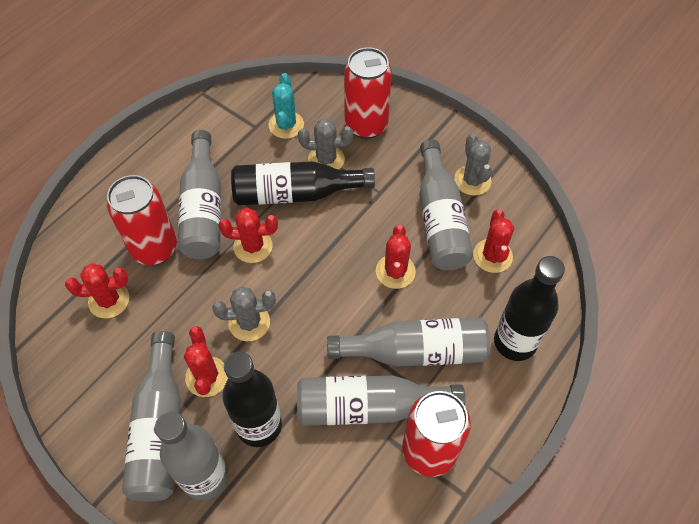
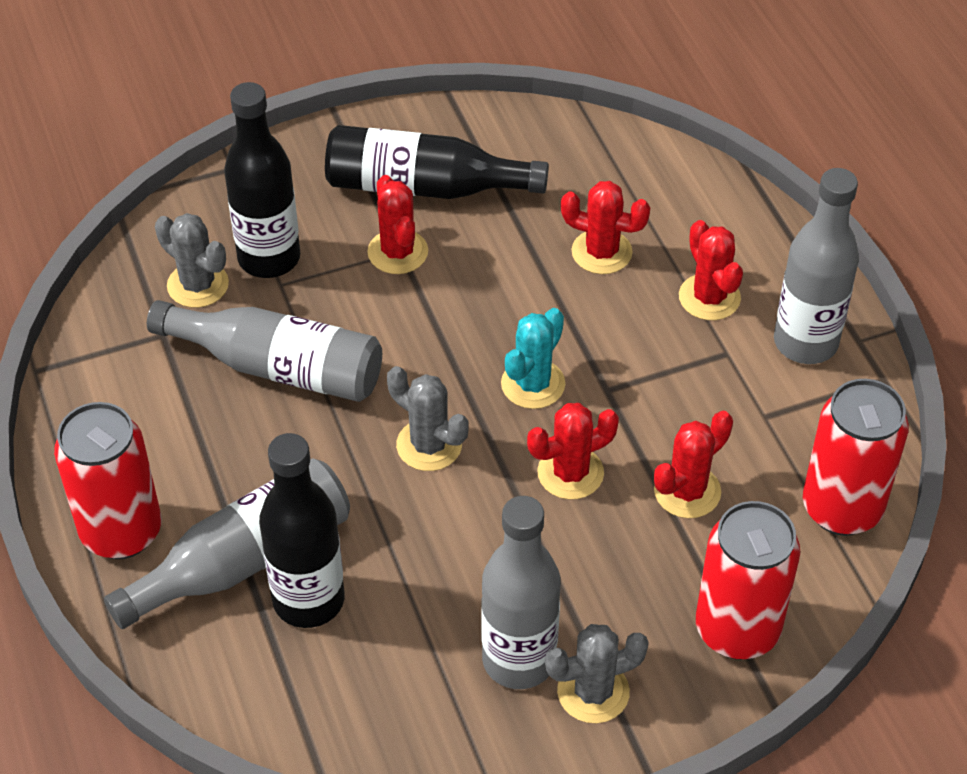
grey bottle: 6 -> 4

